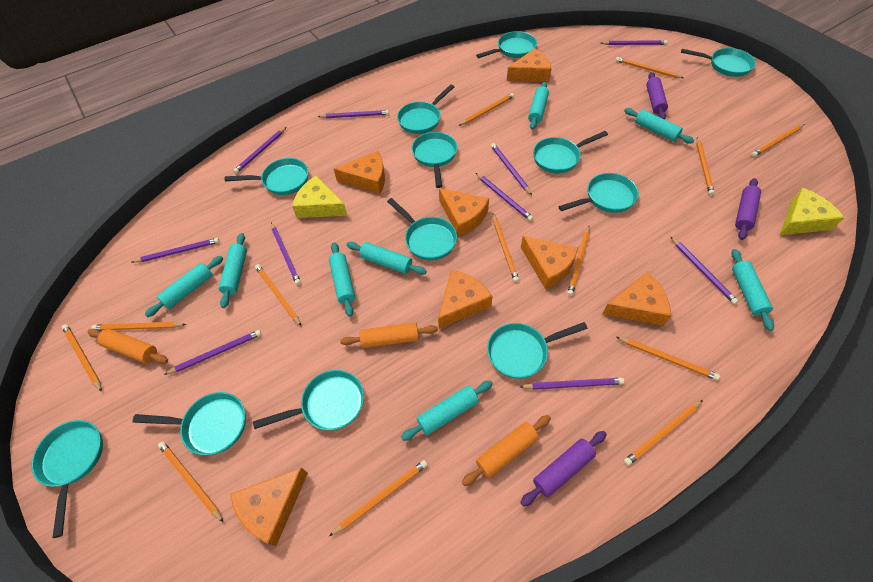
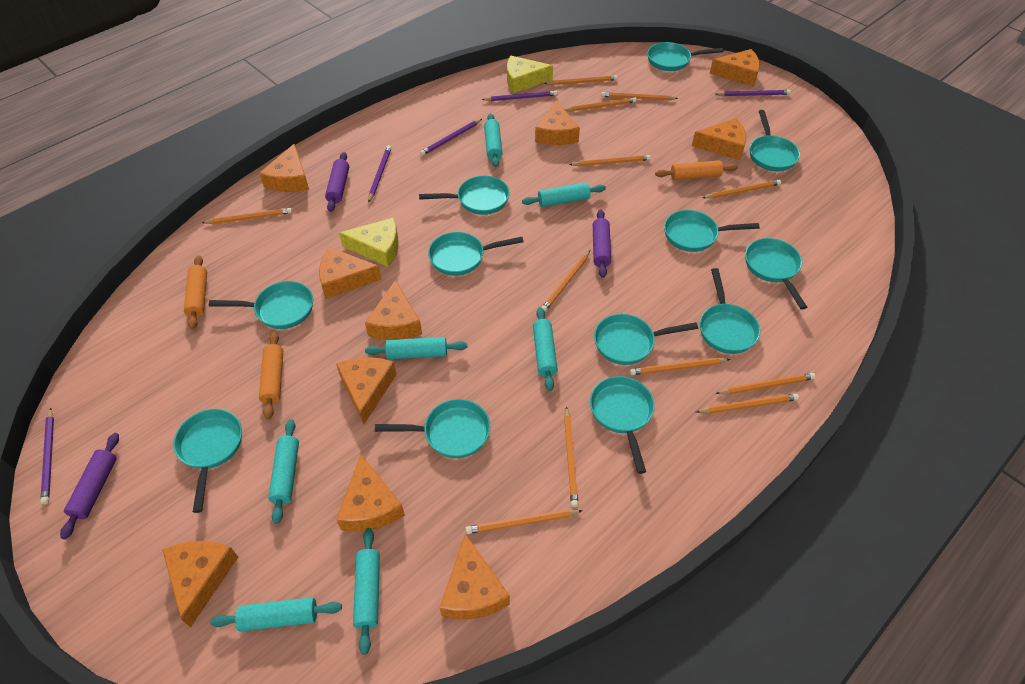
orange cheese: 7 -> 10
orange pencil: 13 -> 12
purple pencil: 10 -> 5
turquoise rolling pin: 8 -> 7

